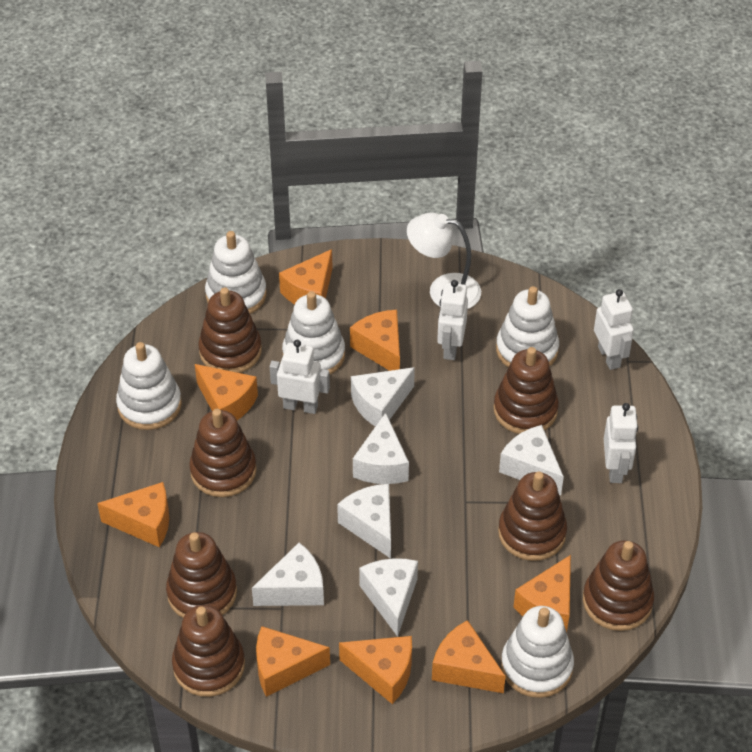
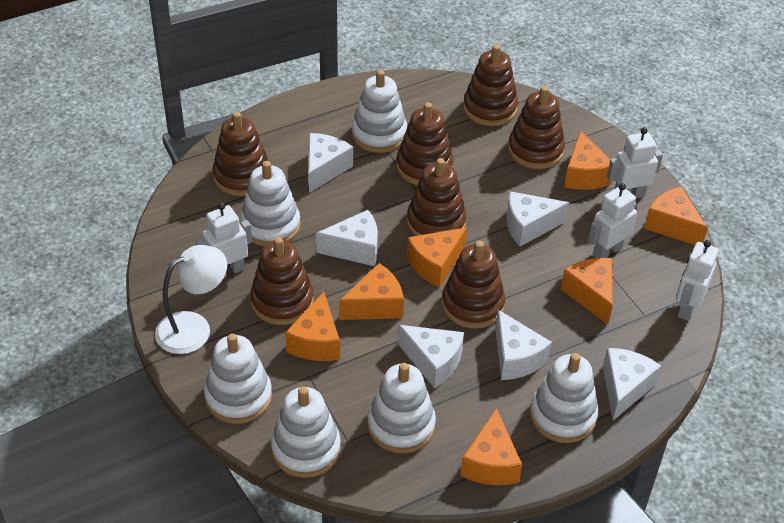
orange cheese: 8 -> 7
white stacking toy: 5 -> 6

